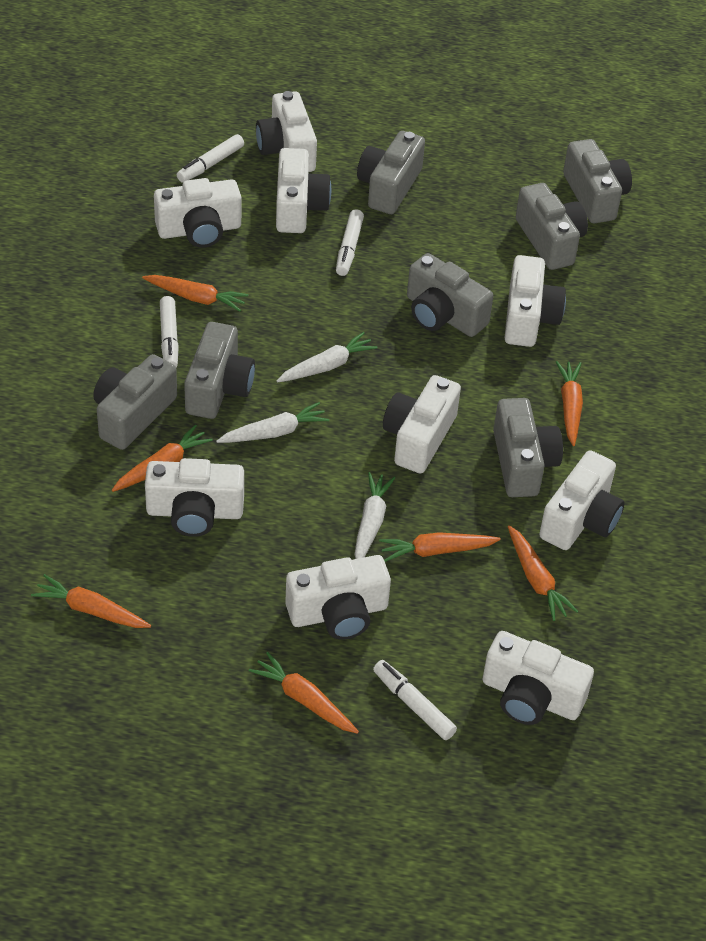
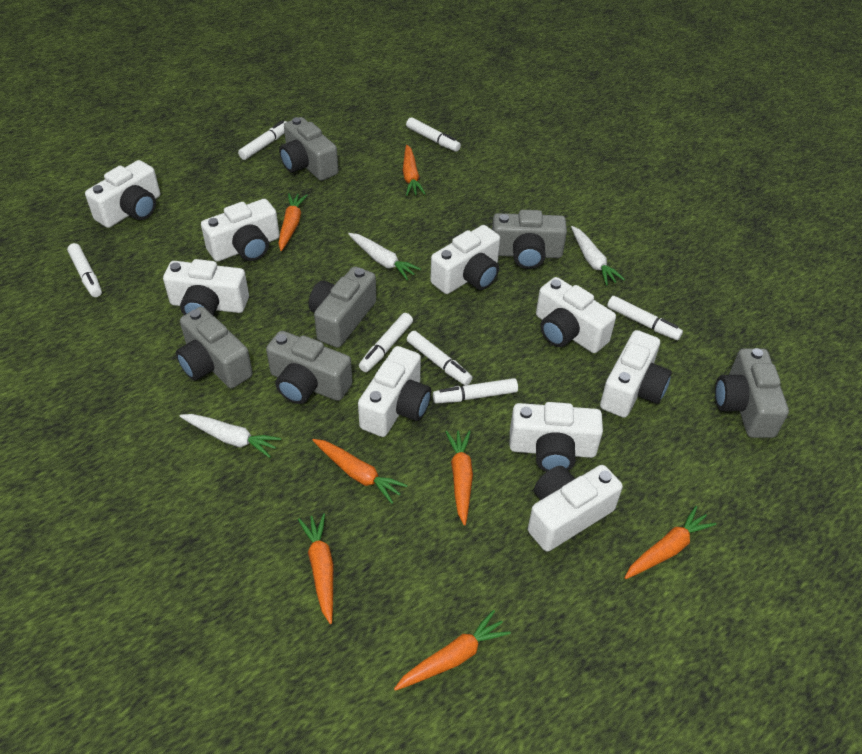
grey camera: 7 -> 6
white marker: 4 -> 7

